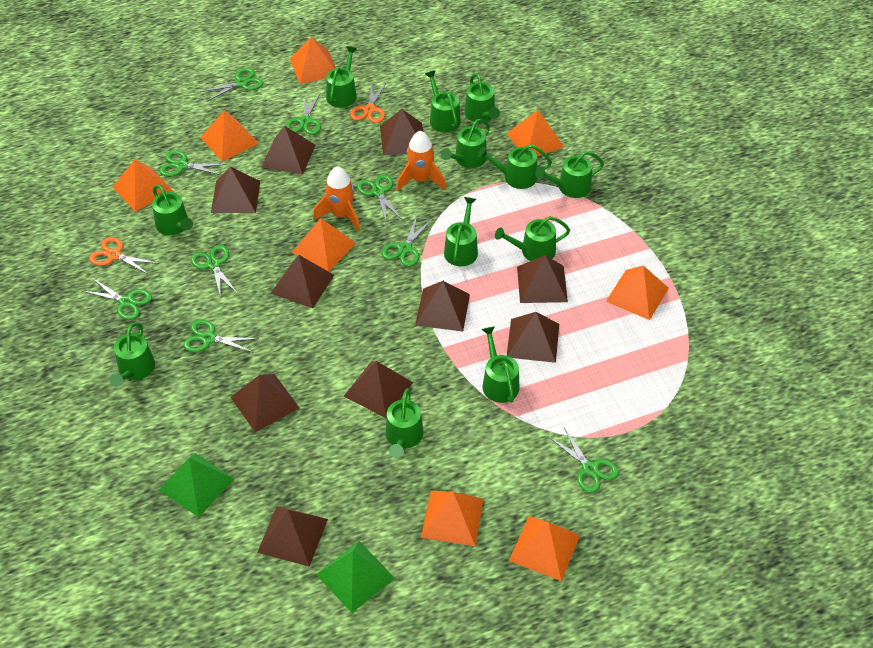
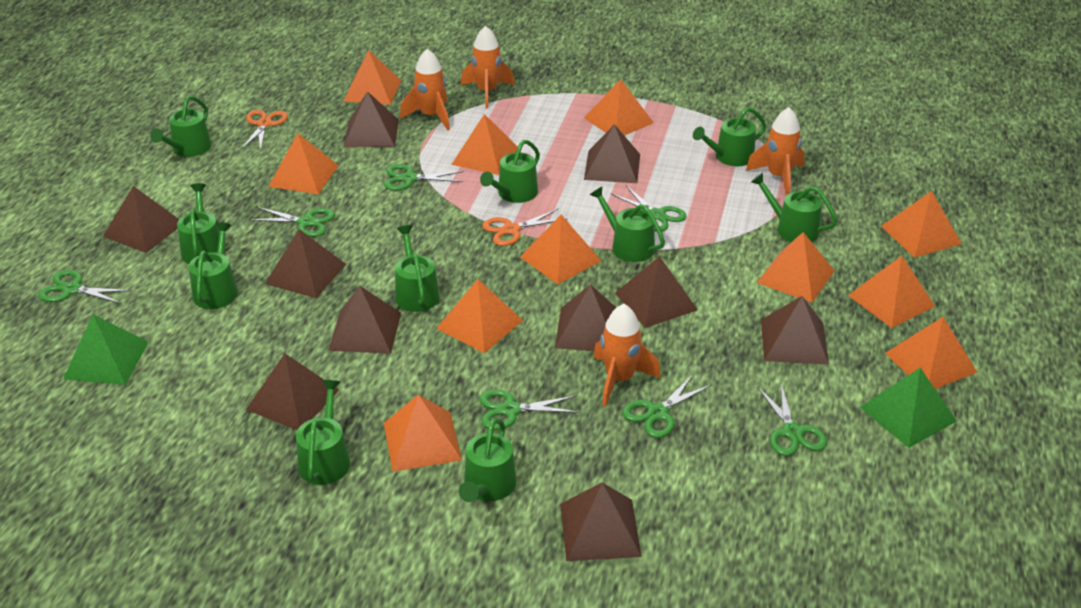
green scissors: 9 -> 7
green watering can: 12 -> 10
orange pyramid: 8 -> 11
orange rocket: 2 -> 4

